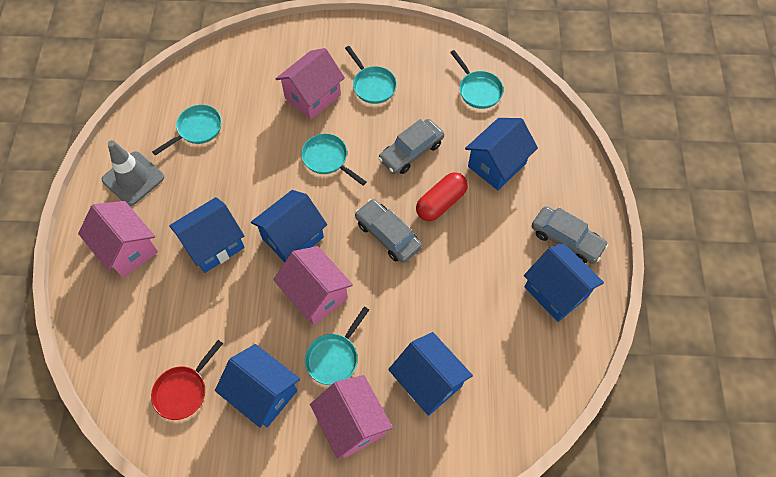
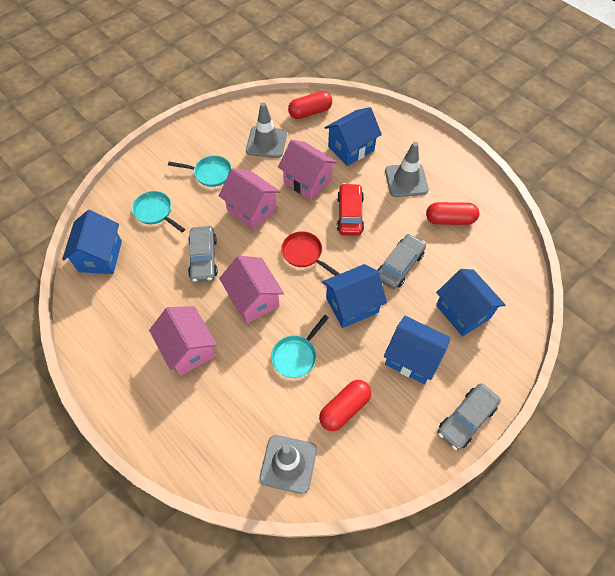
blue house: 6 -> 5
grey traffic cone: 1 -> 3
red capsule: 1 -> 3
red car: 0 -> 1
turquoise pan: 5 -> 3

